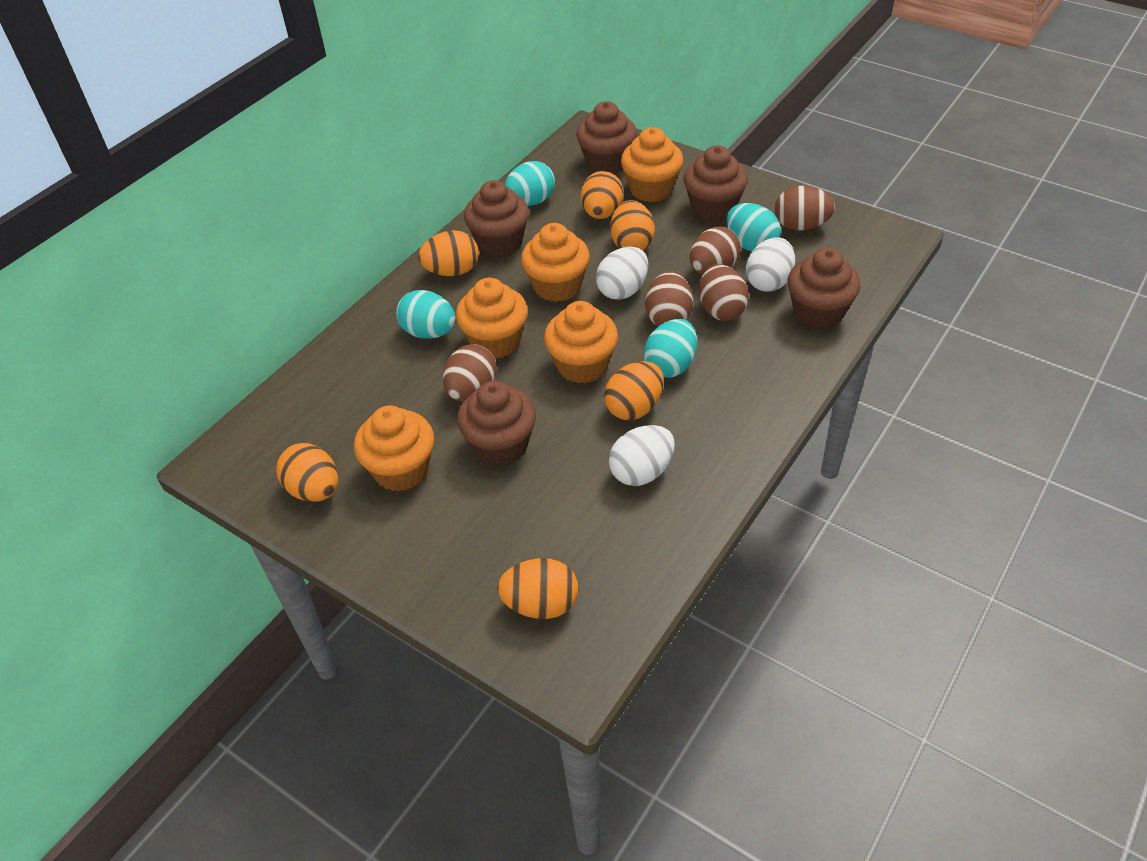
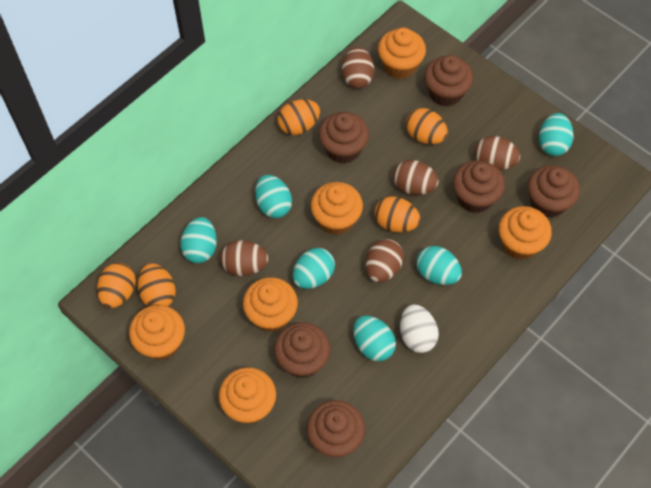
brown cupcake: 5 -> 6
orange cupcake: 5 -> 6
orange egg: 6 -> 5
turquoise egg: 4 -> 6
white egg: 3 -> 1

